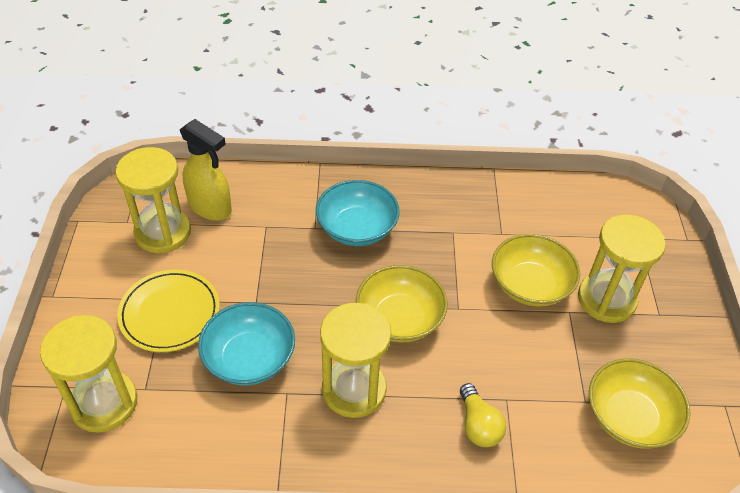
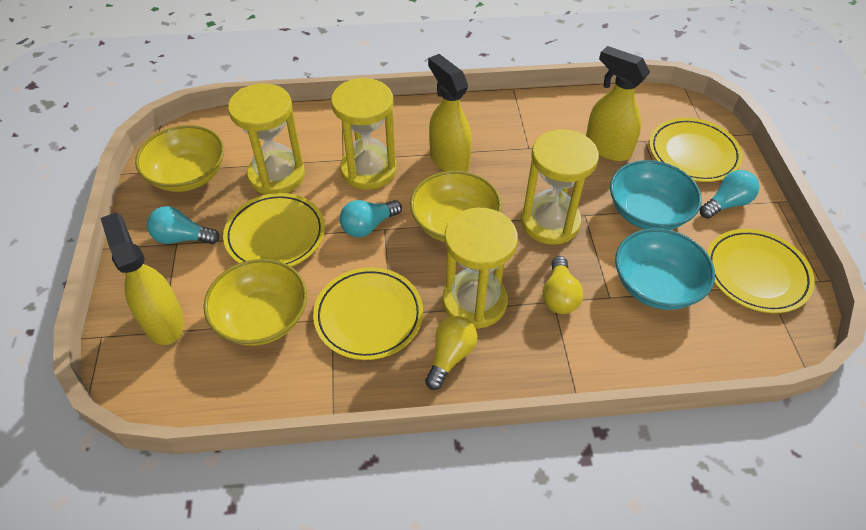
turquoise light bulb: 0 -> 3
yellow light bulb: 1 -> 2
yellow plate: 1 -> 4
yellow spray bottle: 1 -> 3

